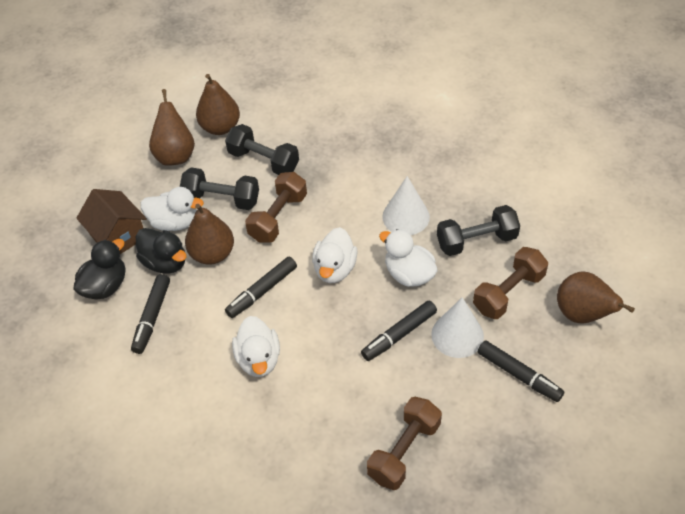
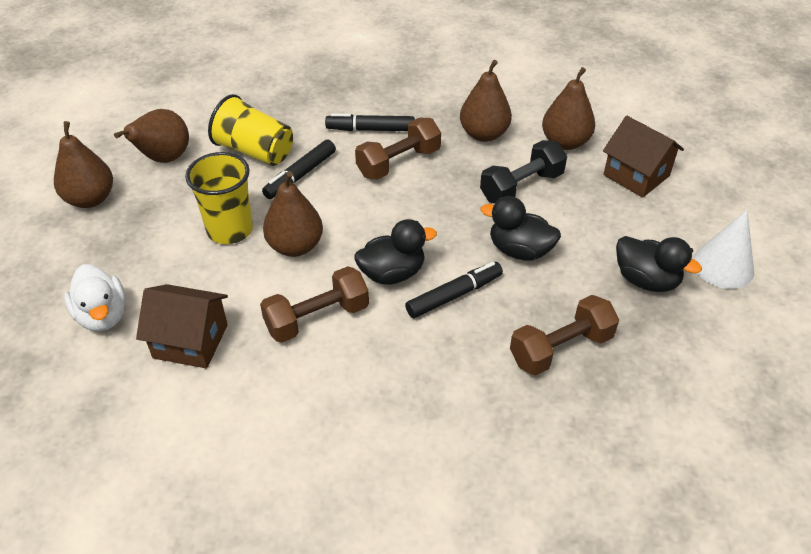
black duck: 2 -> 3
black dumbbell: 3 -> 1
black marker: 4 -> 3
brown house: 1 -> 2
brown pear: 4 -> 5
white cone: 2 -> 1
white duck: 4 -> 1
yellow cup: 0 -> 2

